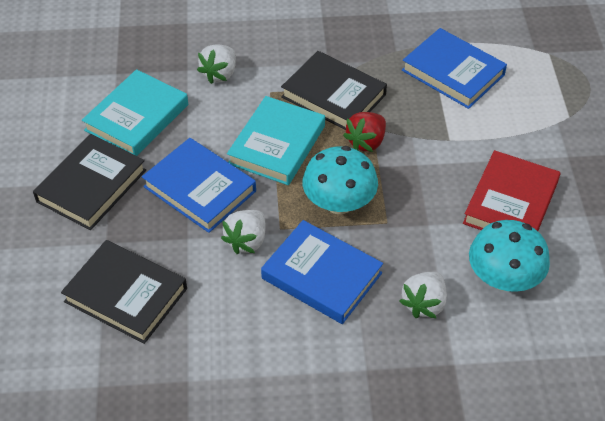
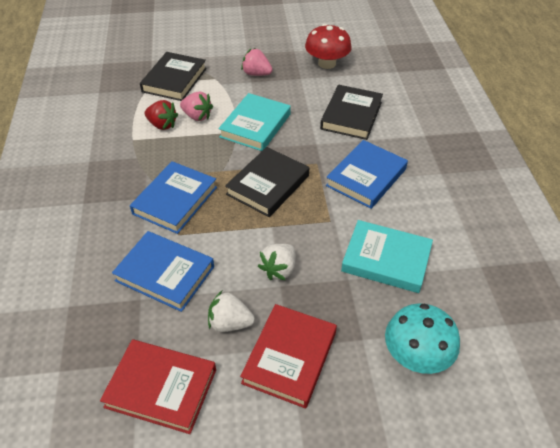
pink strawberry: 0 -> 2
red book: 1 -> 2
red mushroom: 0 -> 1
turquoise mushroom: 2 -> 1
white strawberry: 3 -> 2

